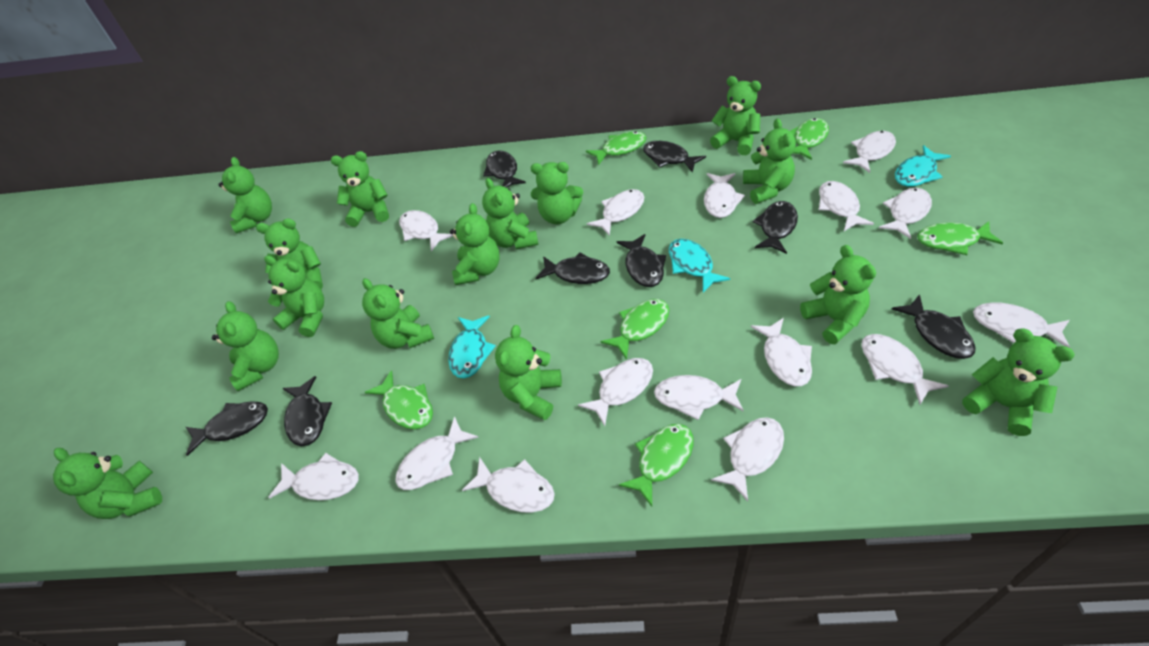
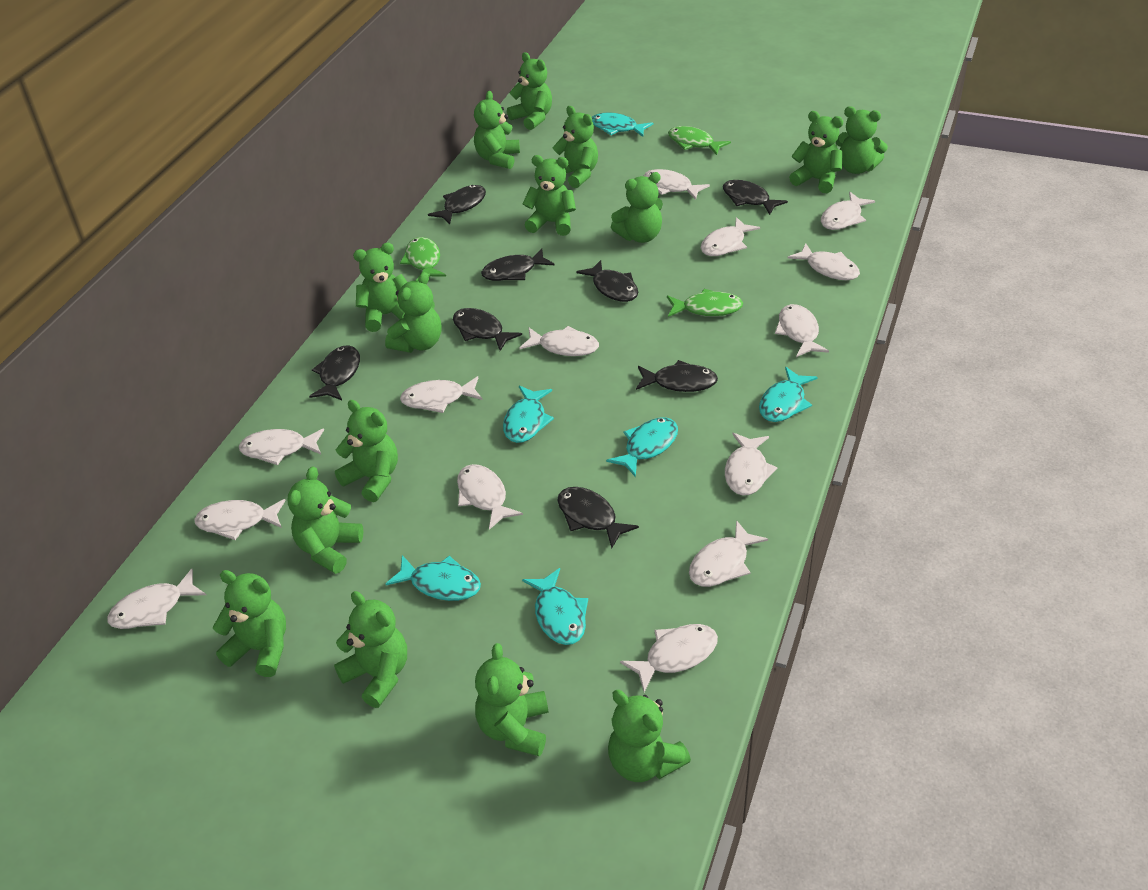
green fish: 6 -> 3
turquoise fish: 3 -> 6
white fish: 15 -> 14

